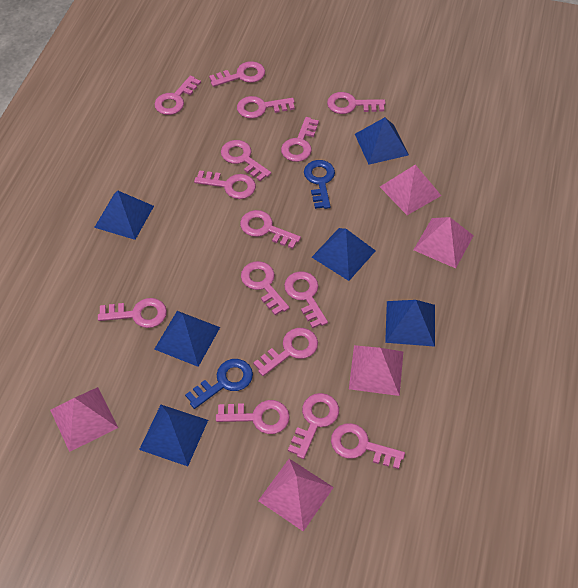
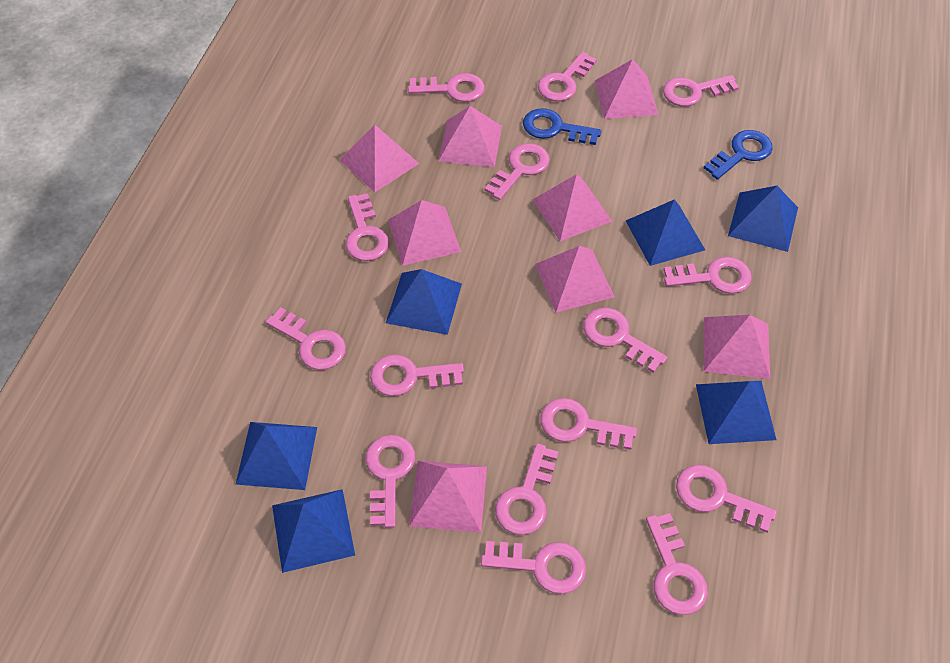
pink pyramid: 5 -> 8

